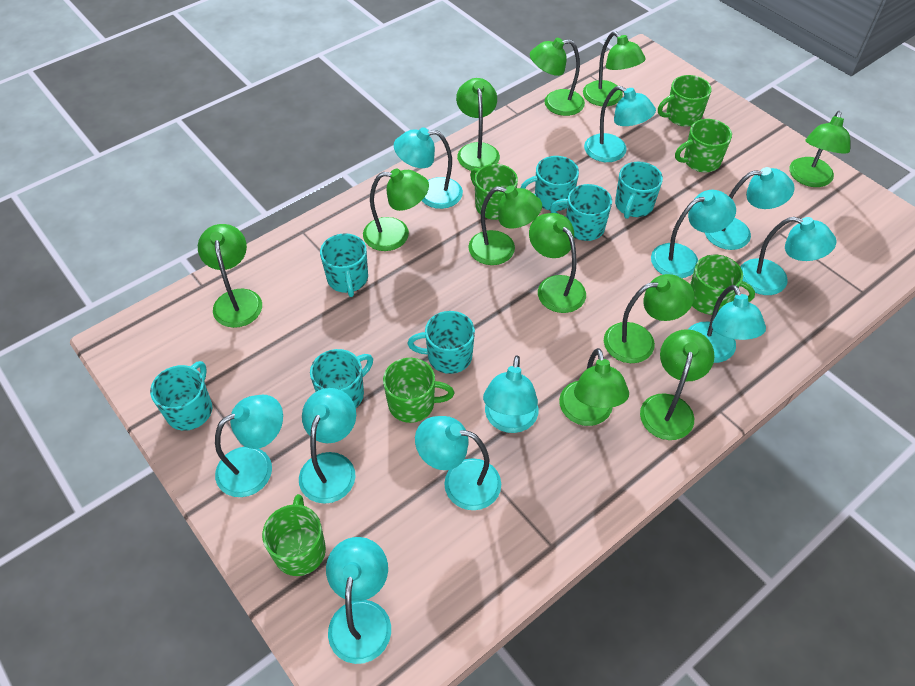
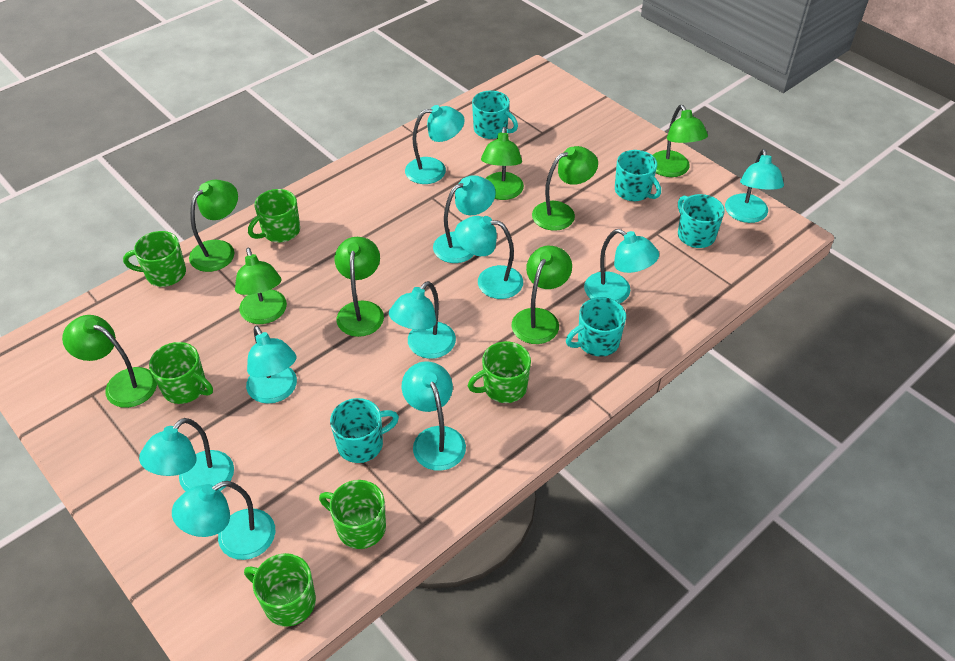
green lamp: 11 -> 8
turquoise lamp: 11 -> 10
turquoise mug: 7 -> 5

